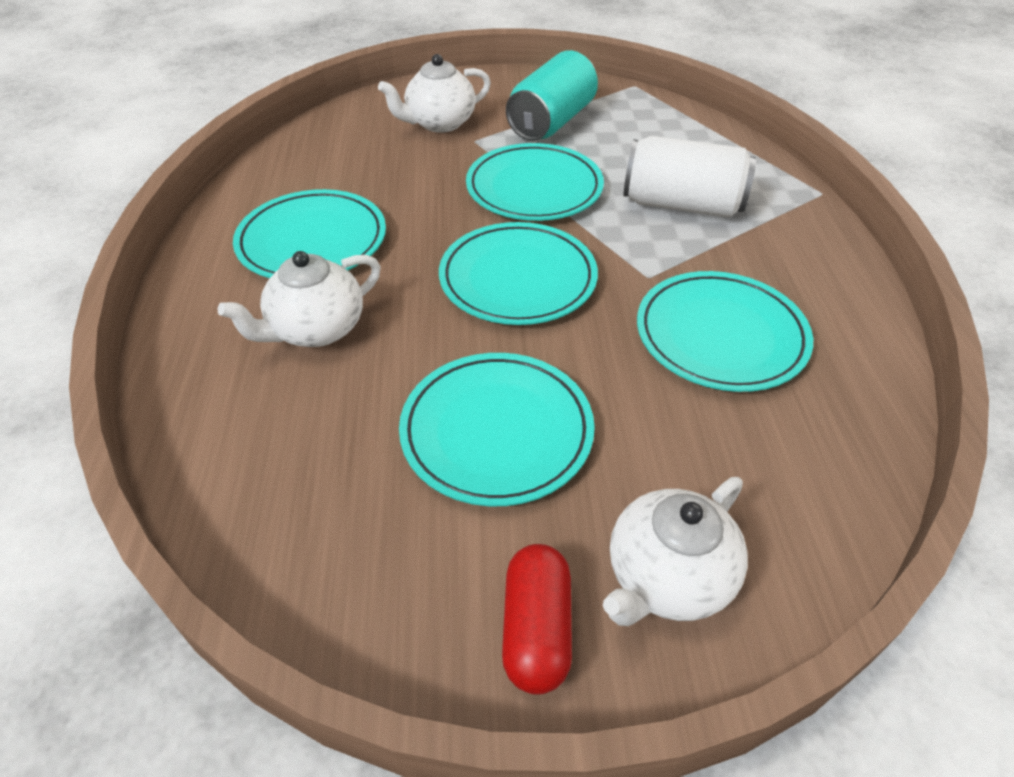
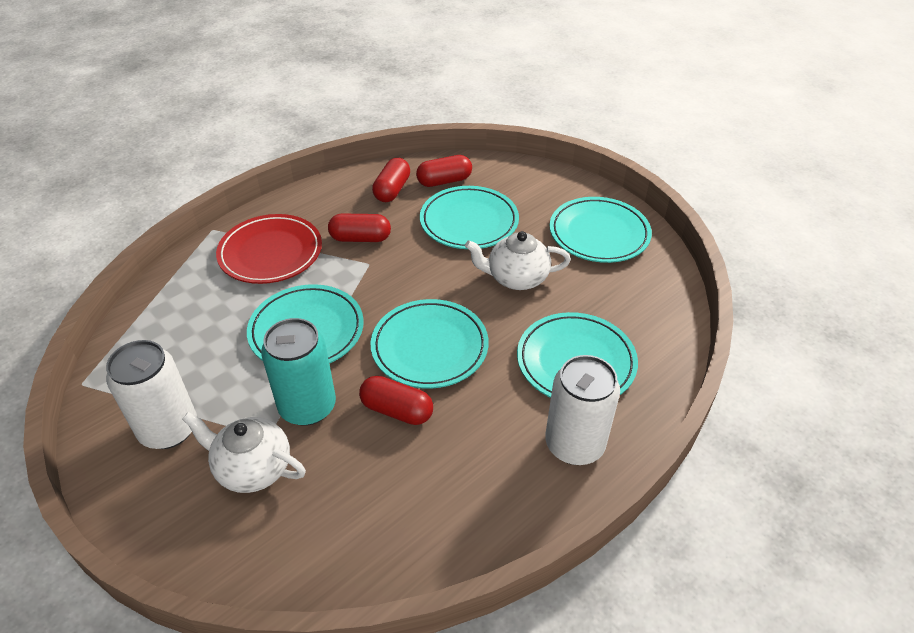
red capsule: 1 -> 4
red plate: 0 -> 1
white can: 1 -> 2
white teapot: 3 -> 2

